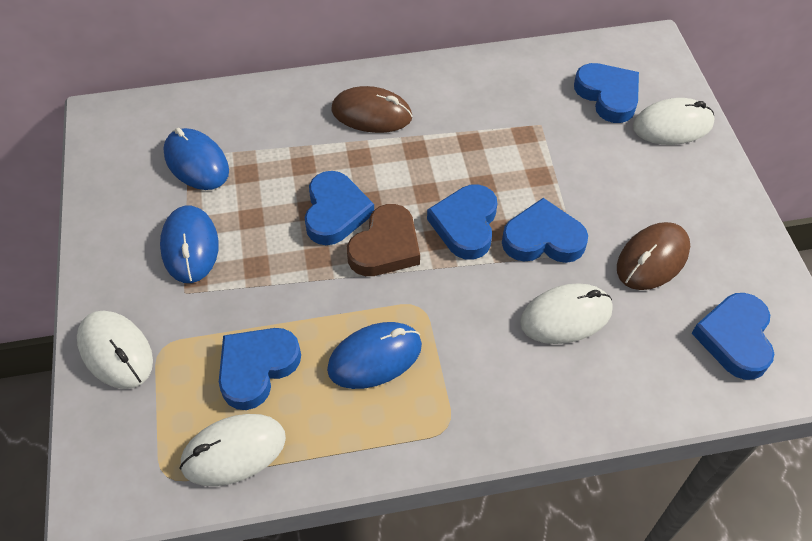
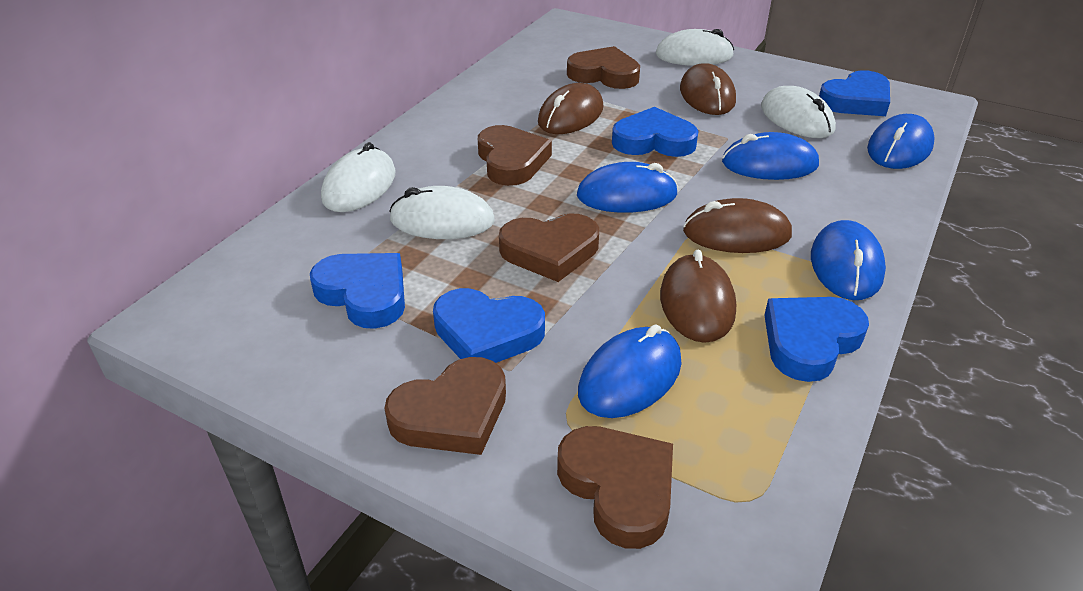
blue heart: 6 -> 5
blue mouse: 3 -> 5
brown heart: 1 -> 5
brown mouse: 2 -> 4

